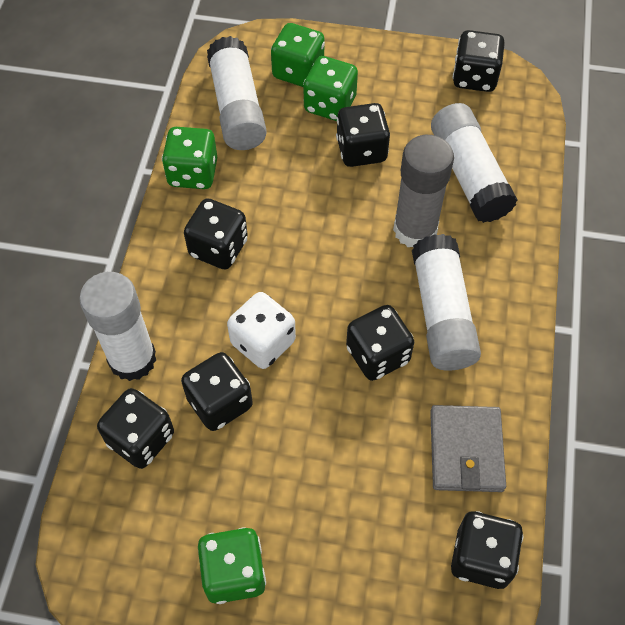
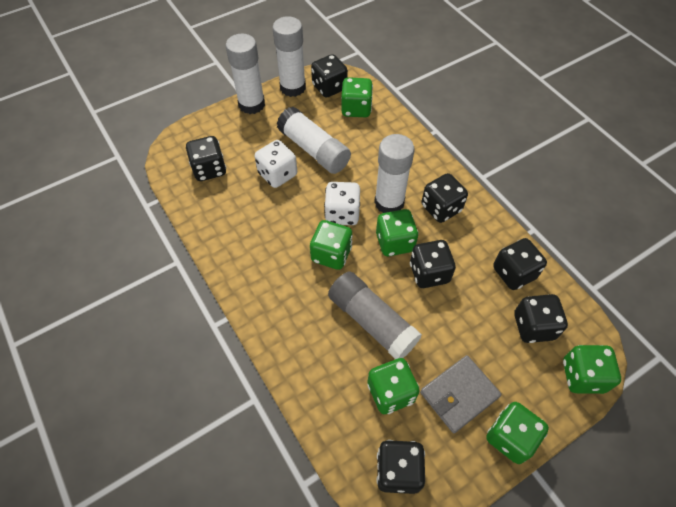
green dice: 4 -> 6
white dice: 1 -> 2

